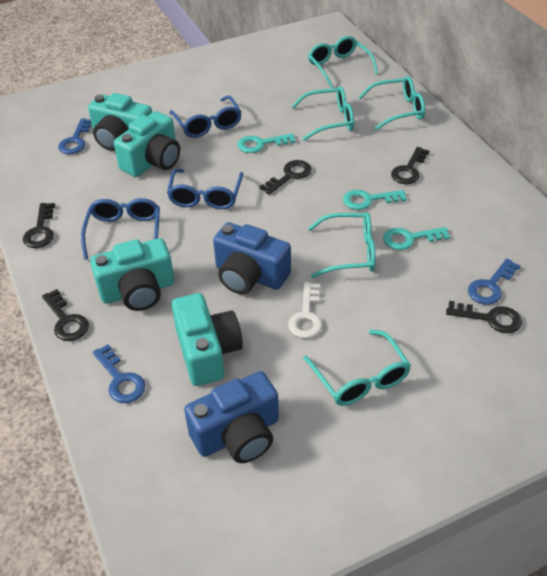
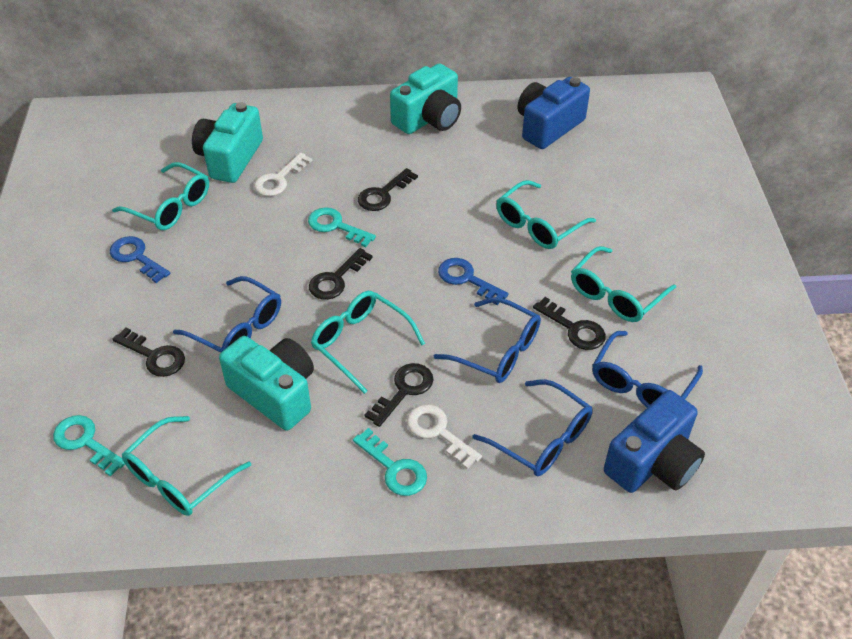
blue glasses: 3 -> 4
blue key: 3 -> 2
turquoise camera: 4 -> 3
white key: 1 -> 2

